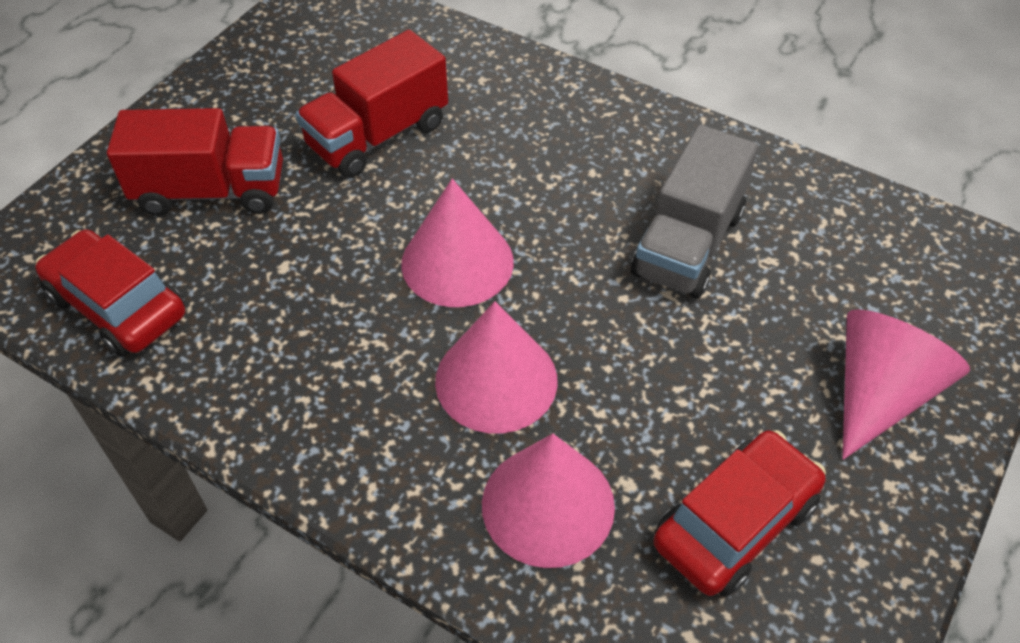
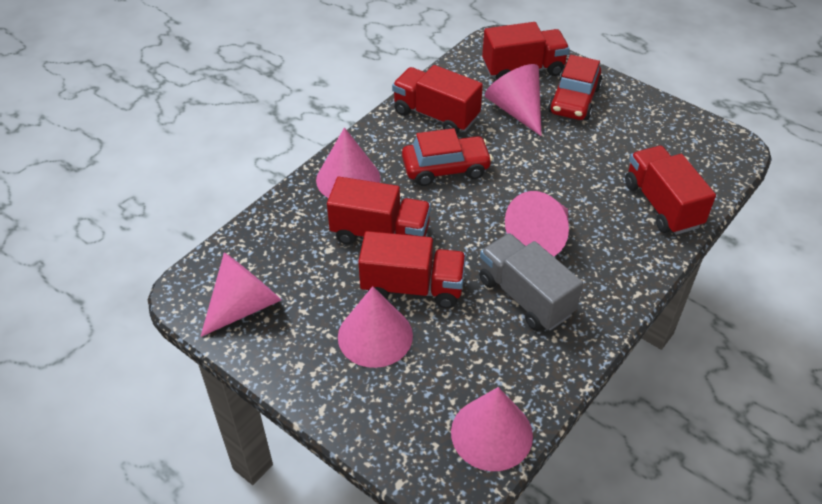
pink cone: 4 -> 6
red truck: 2 -> 5

